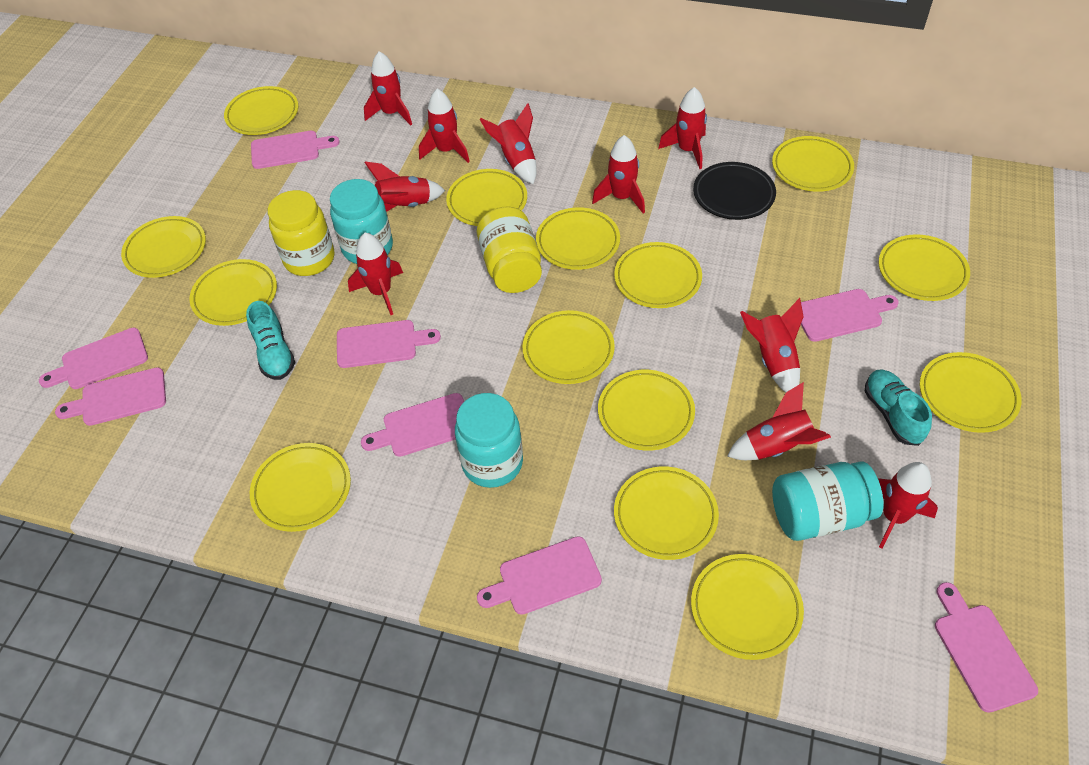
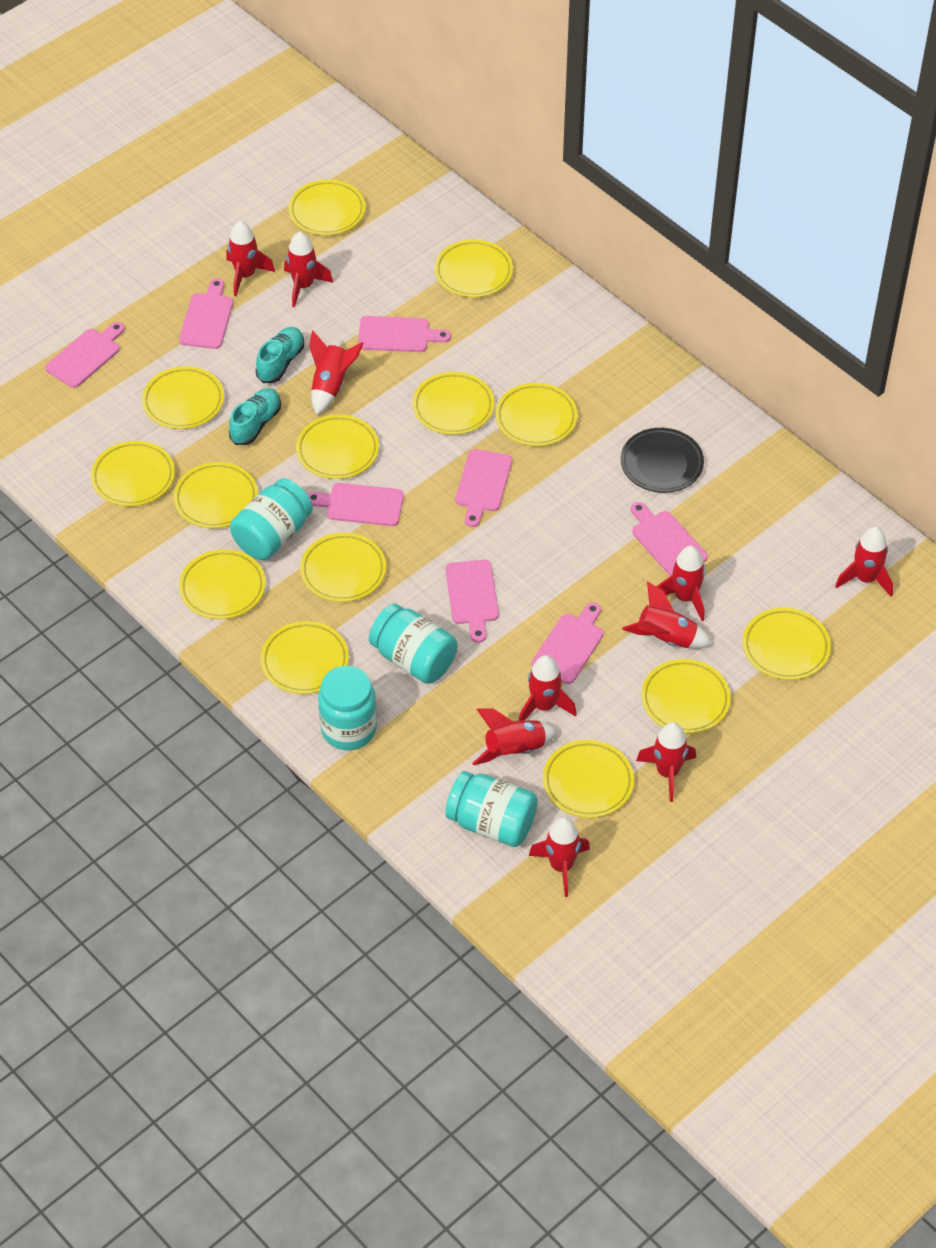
turquoise jar: 3 -> 4
yellow jar: 2 -> 0

